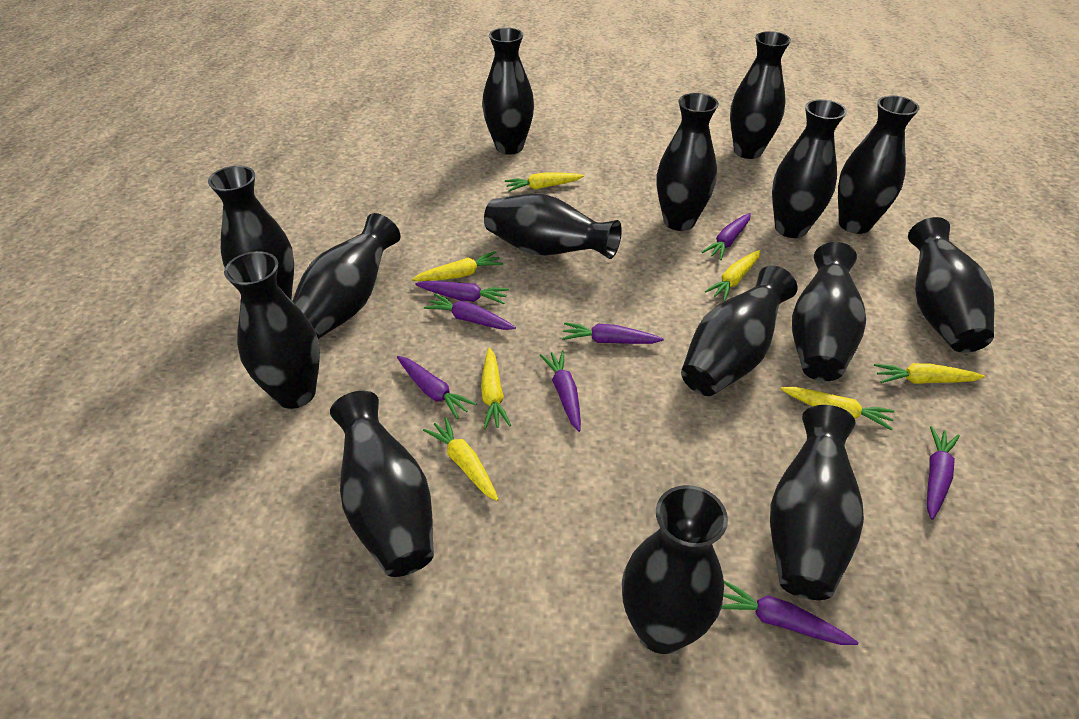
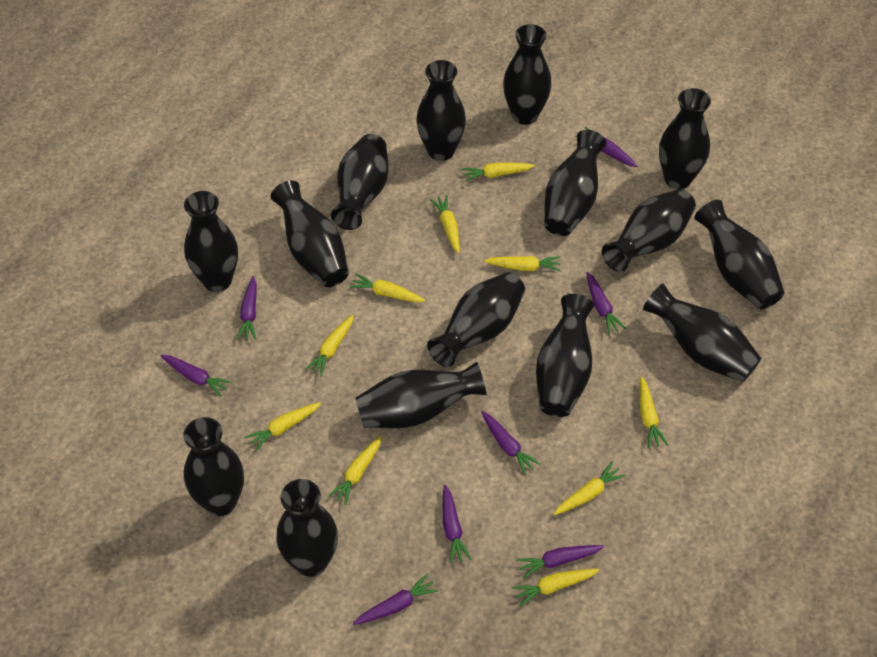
yellow carrot: 7 -> 10

